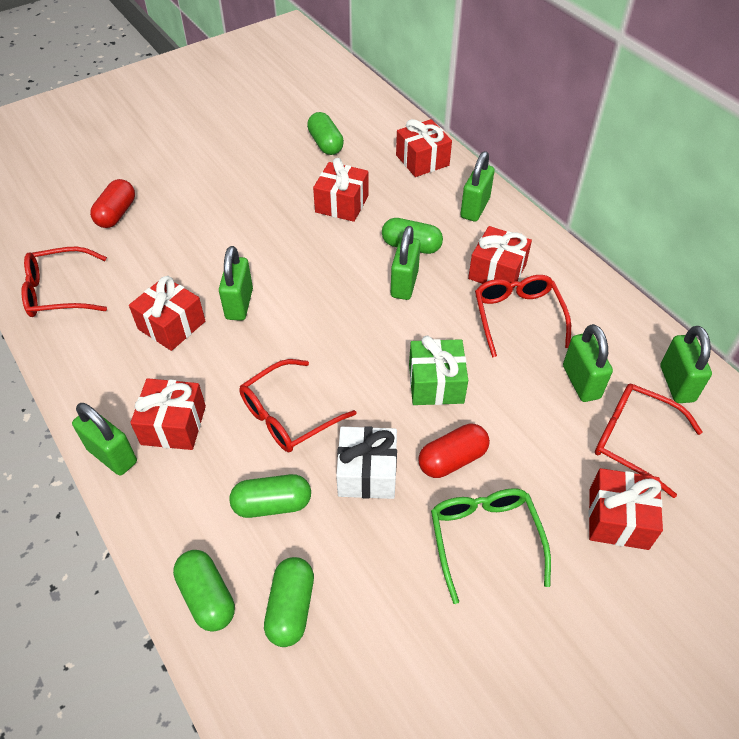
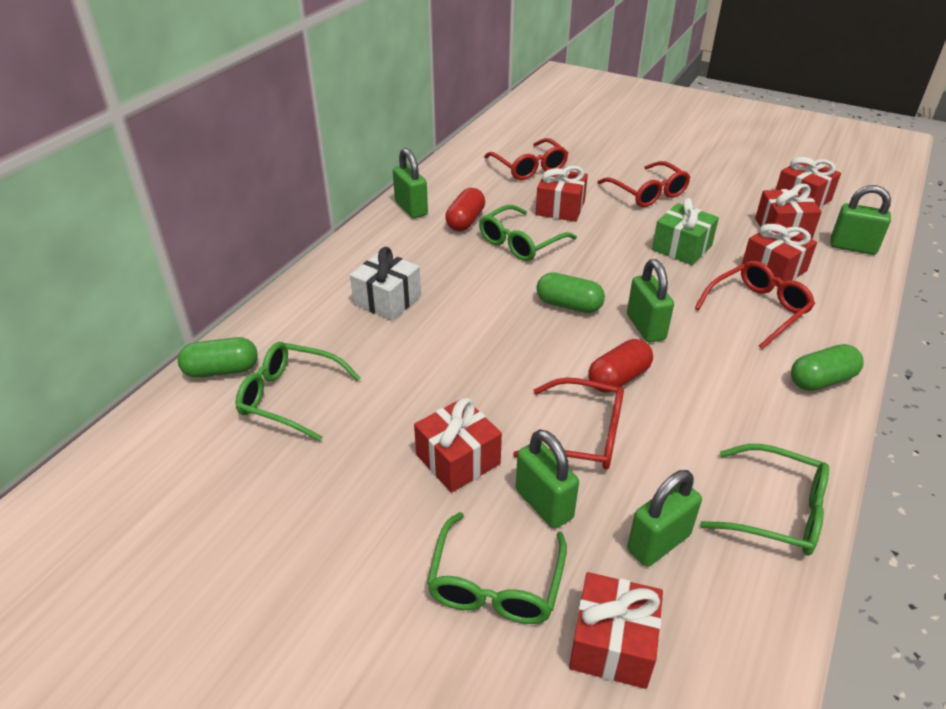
green capsule: 5 -> 3
green glasses: 1 -> 4
green padlock: 6 -> 5

